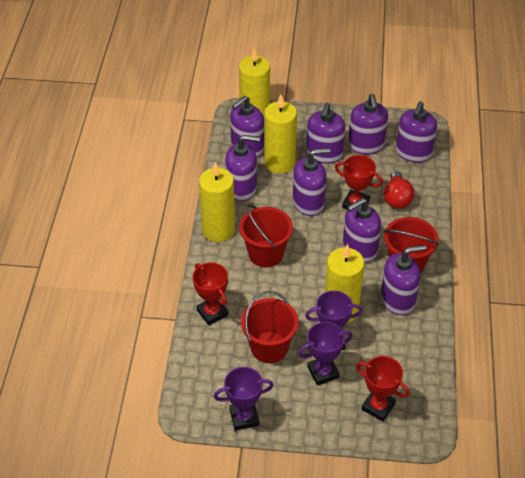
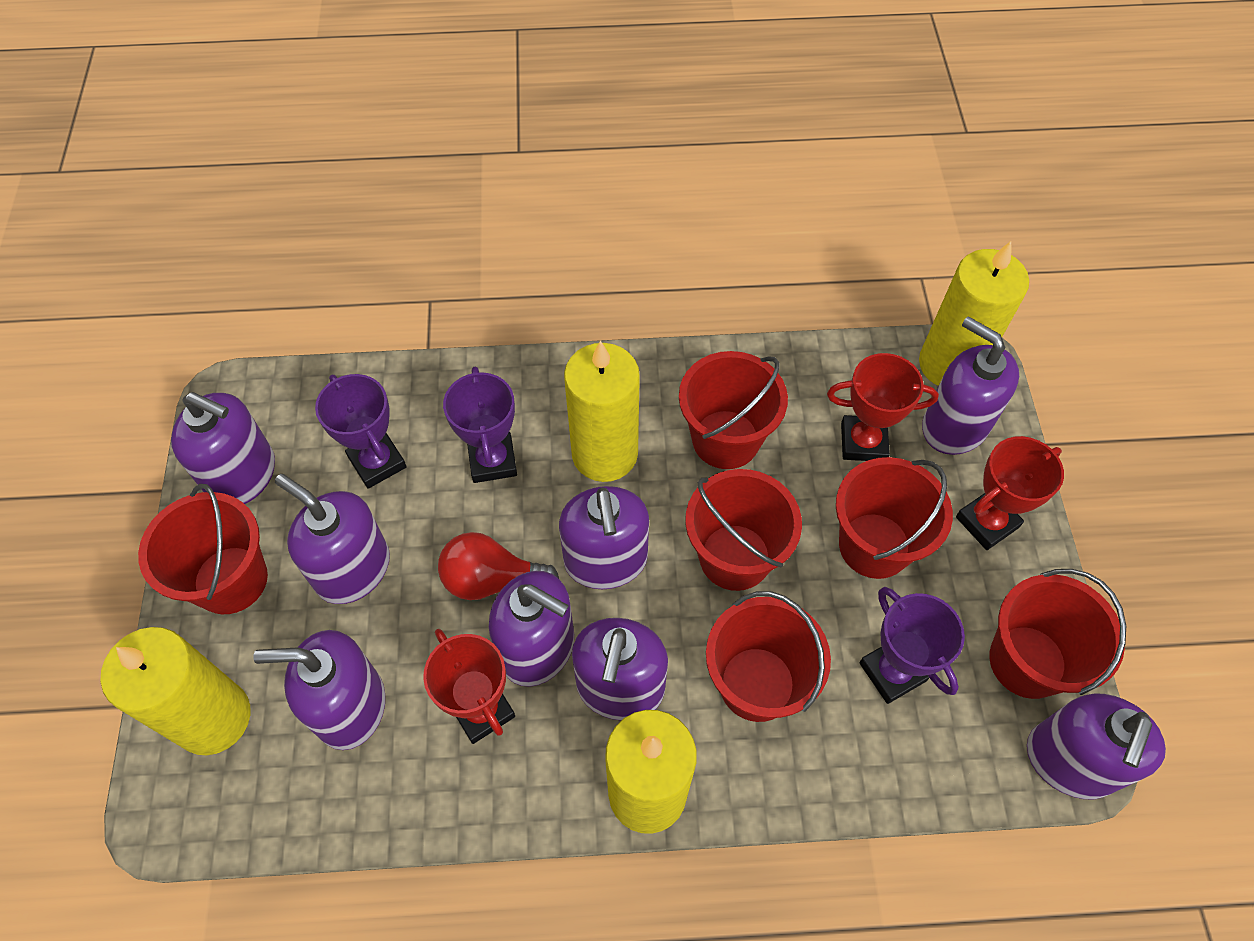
red bucket: 3 -> 6

